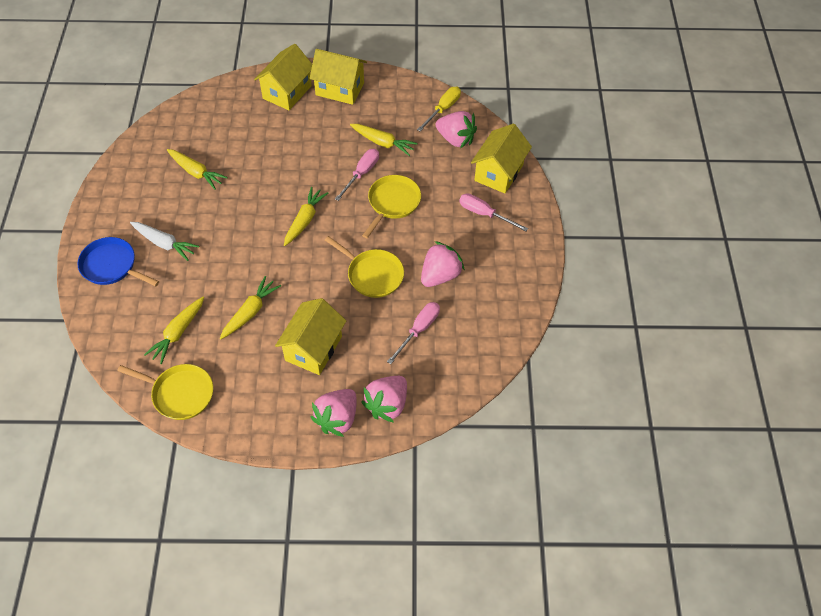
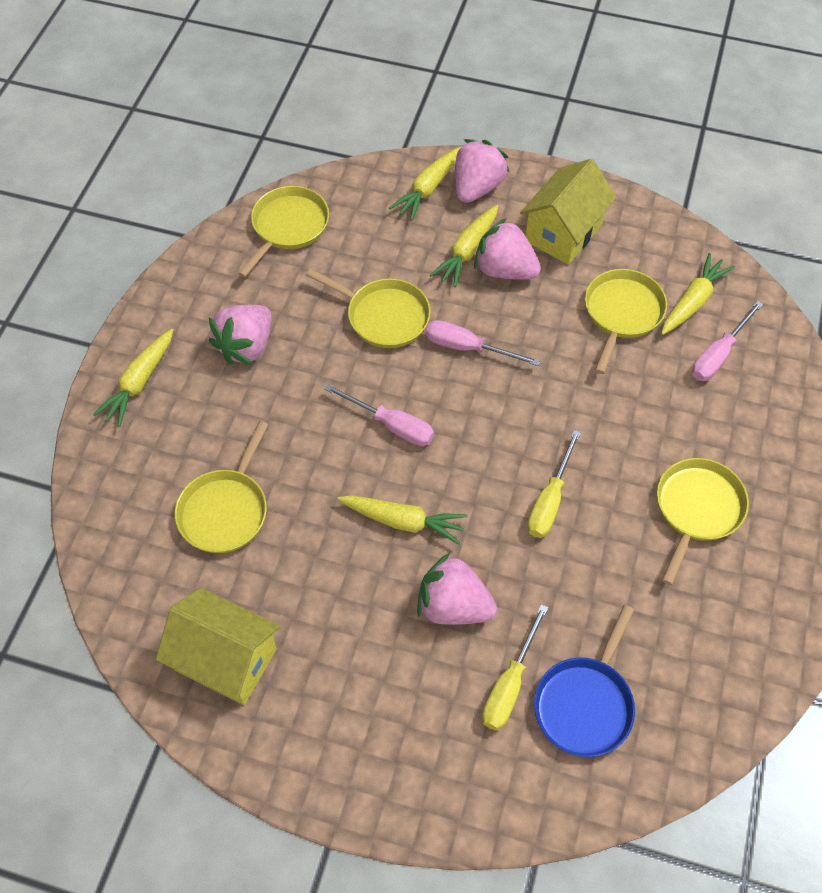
white carrot: 1 -> 0
yellow house: 4 -> 2
yellow pan: 3 -> 5
yellow screwdriver: 1 -> 2

